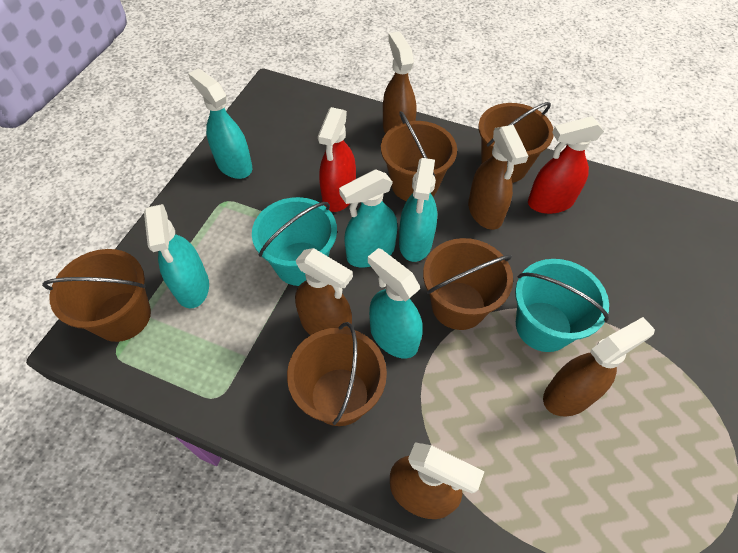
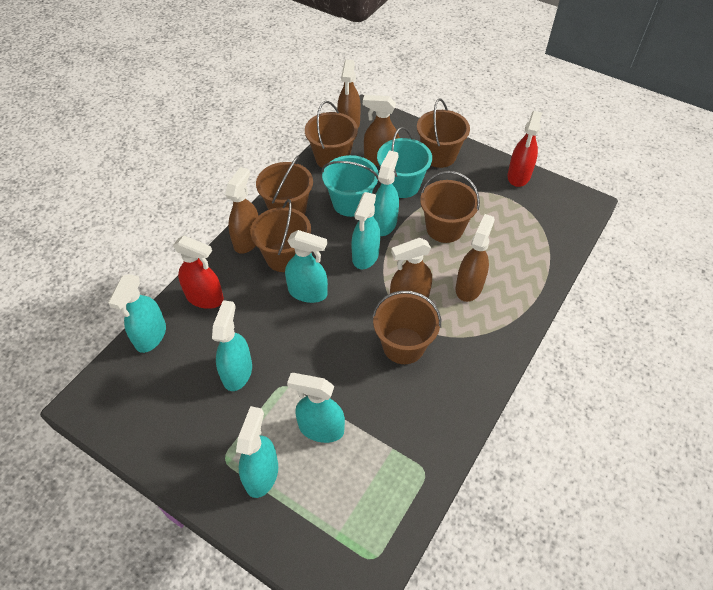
brown bucket: 5 -> 6
turquoise spray bottle: 5 -> 7

